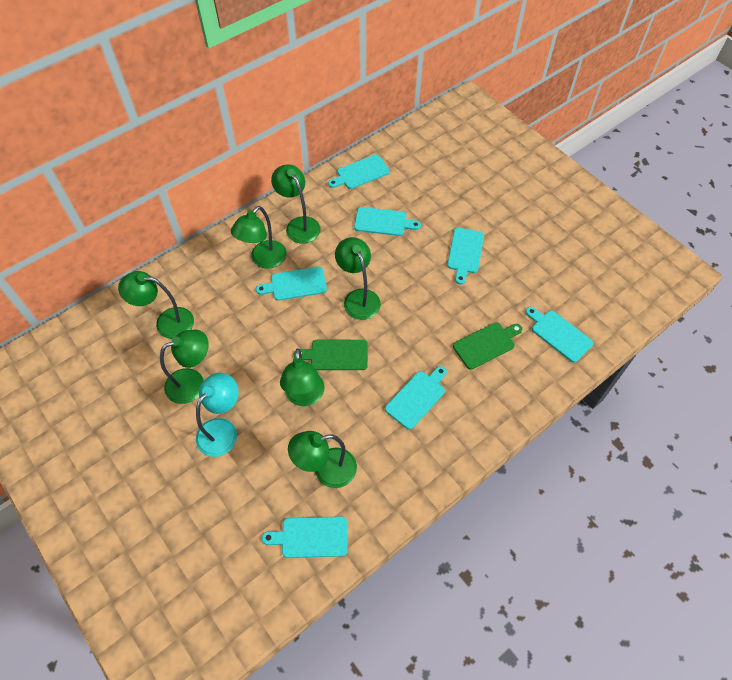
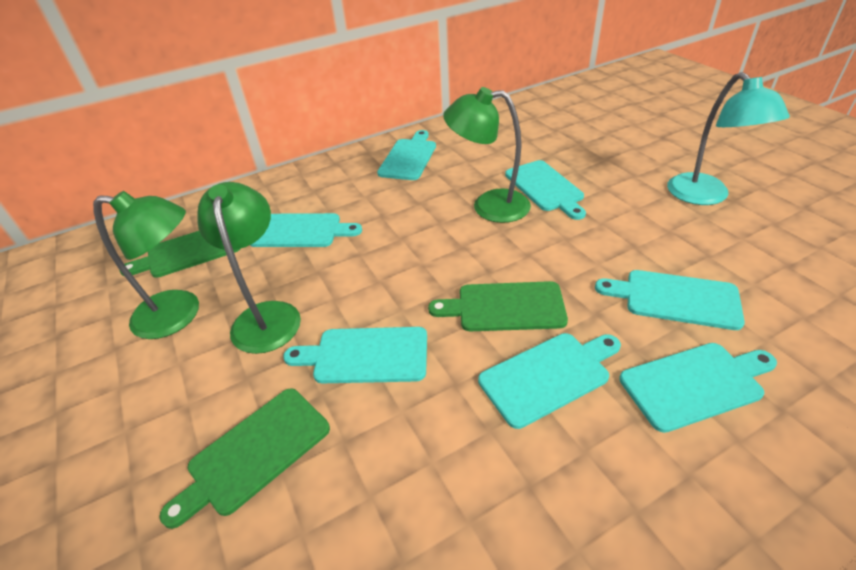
green cutting board: 2 -> 3
green lamp: 7 -> 3

